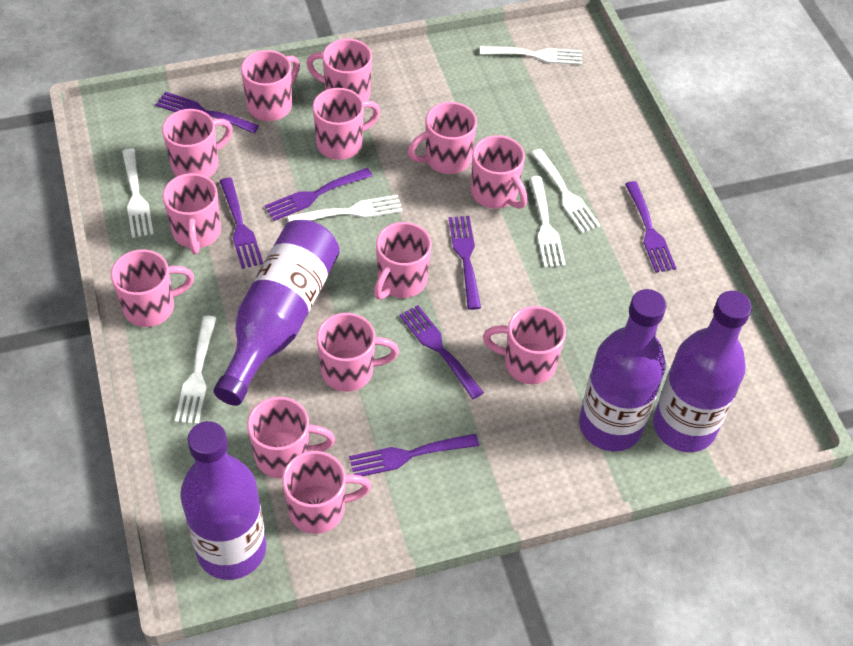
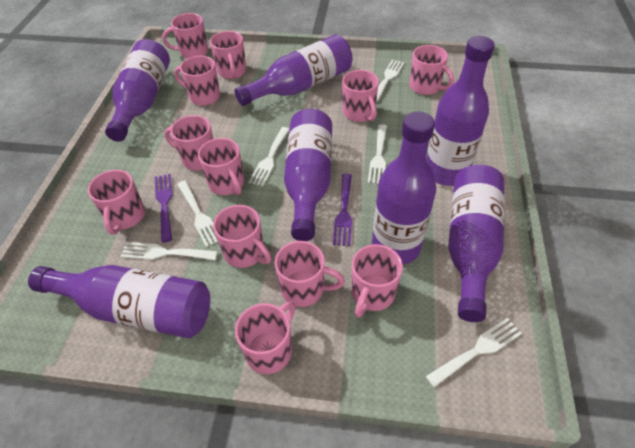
pink mug: 13 -> 12
purple bottle: 4 -> 7
purple fork: 7 -> 2

